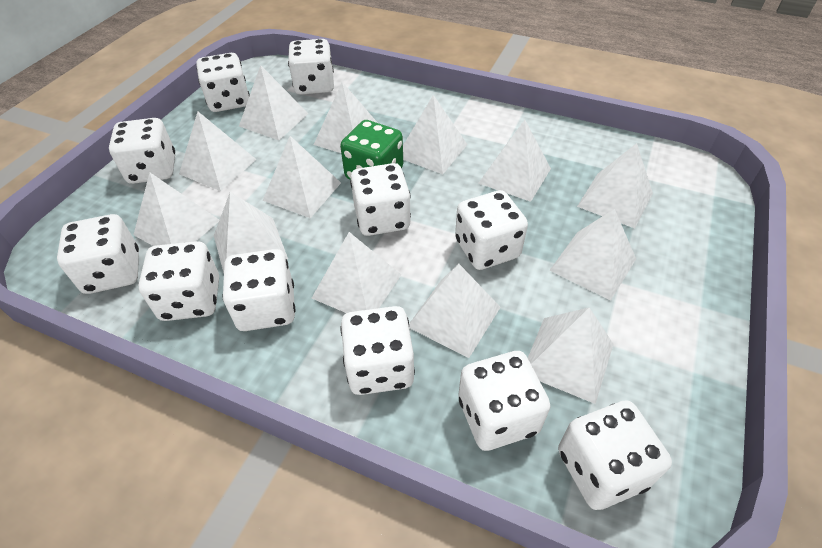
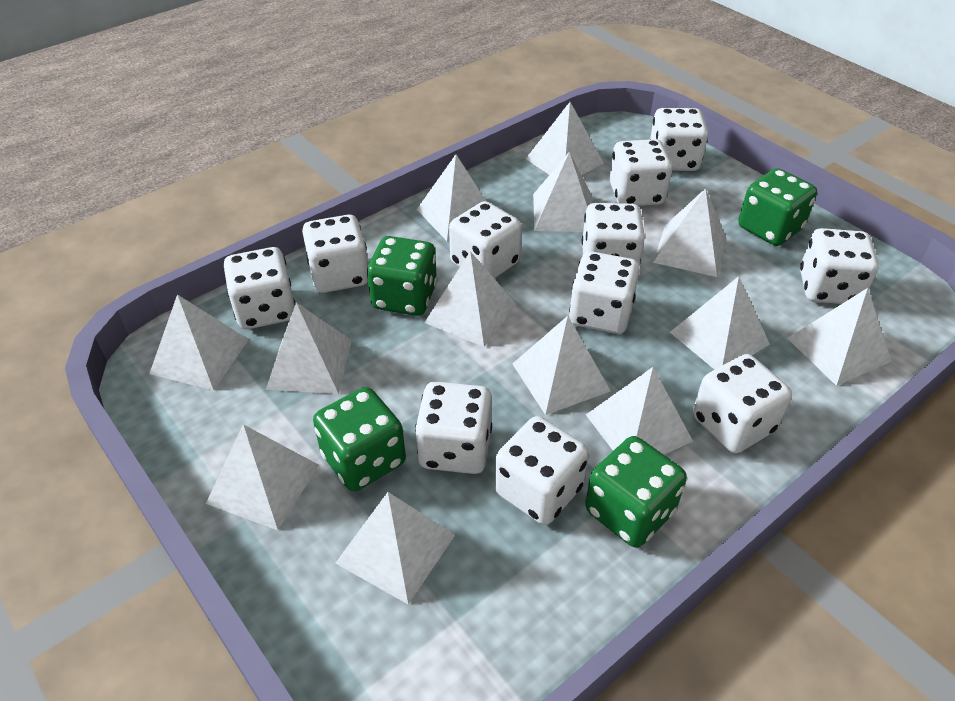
green dice: 1 -> 4

